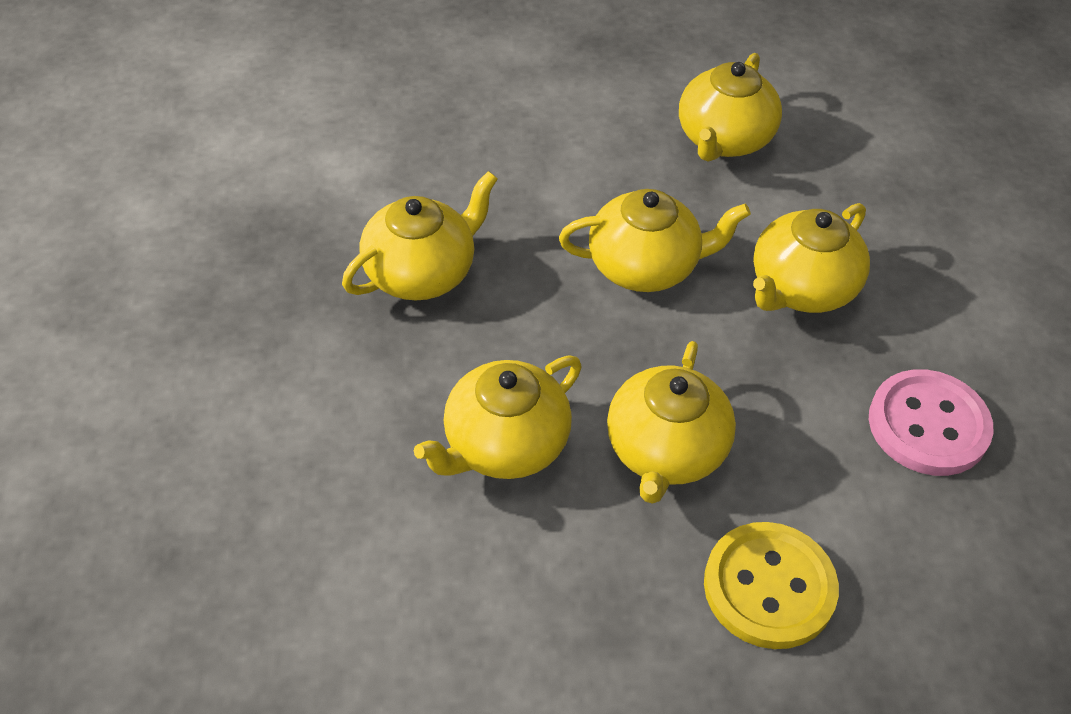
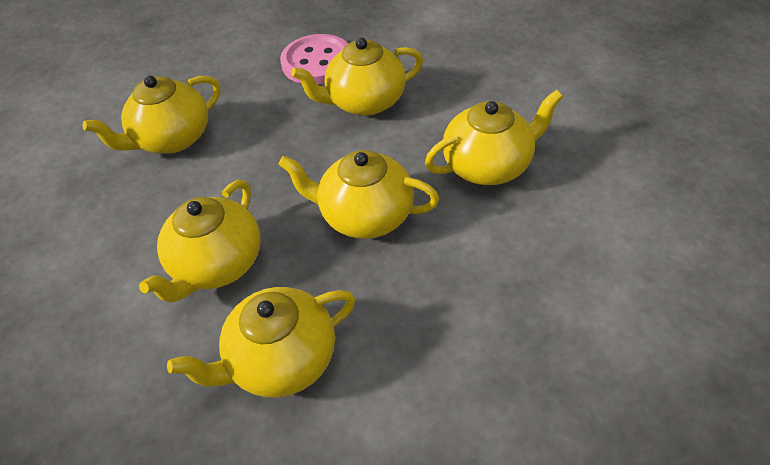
yellow button: 1 -> 0

